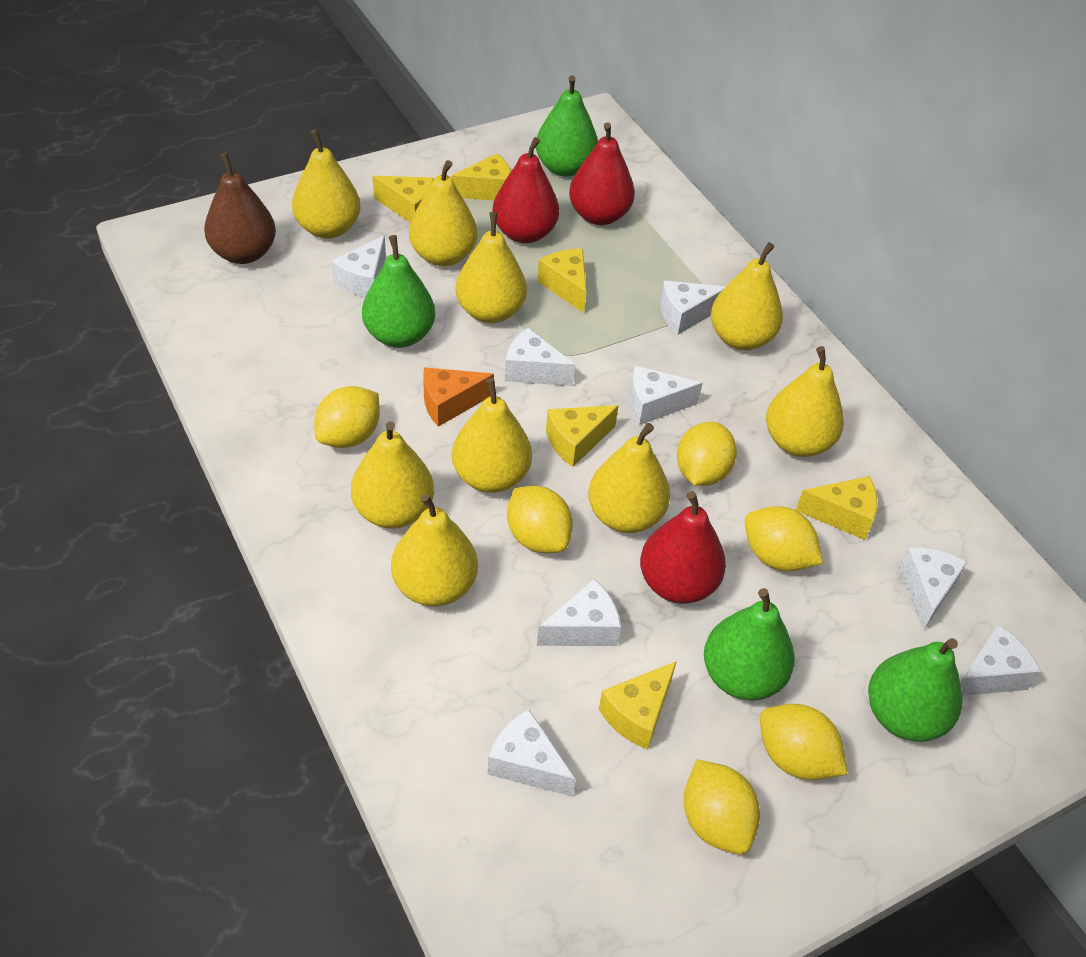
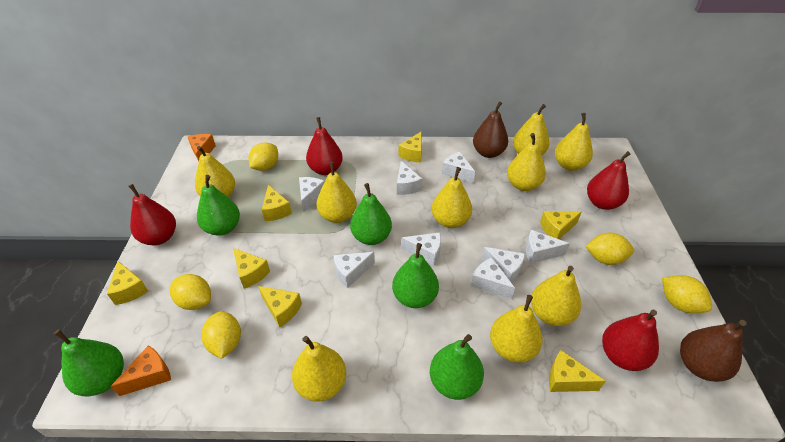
brown pear: 1 -> 2
green pear: 4 -> 5
orange cheese: 1 -> 2
red pear: 3 -> 4
yellow cheese: 6 -> 7
yellow lemon: 6 -> 5

